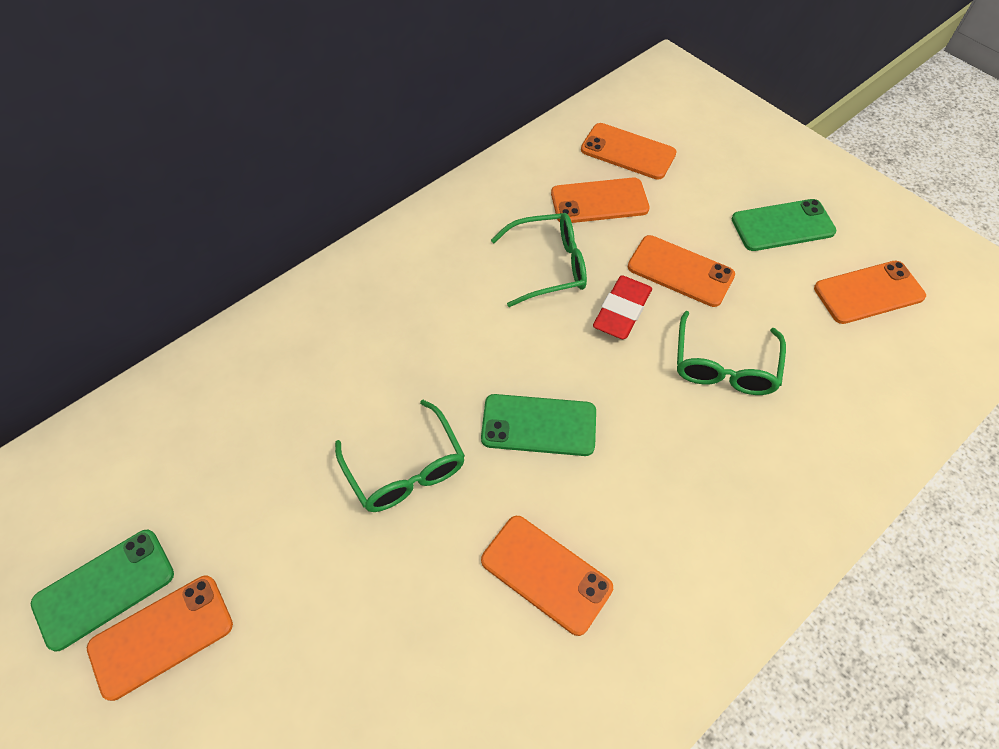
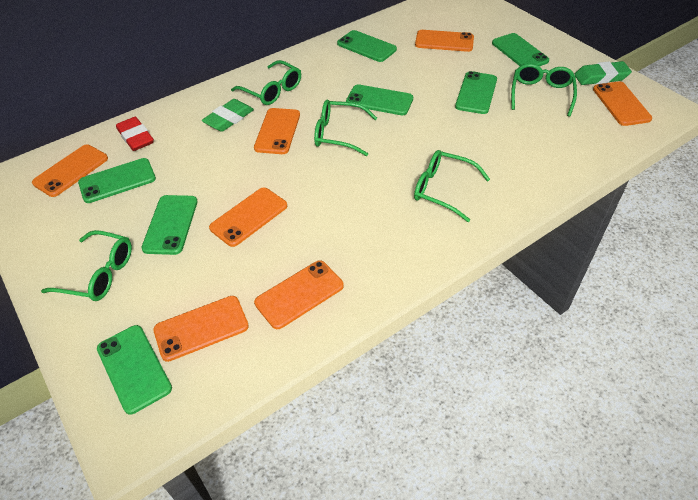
green eraser: 0 -> 2
green glasses: 3 -> 5
green phone: 3 -> 7
orange phone: 6 -> 7

